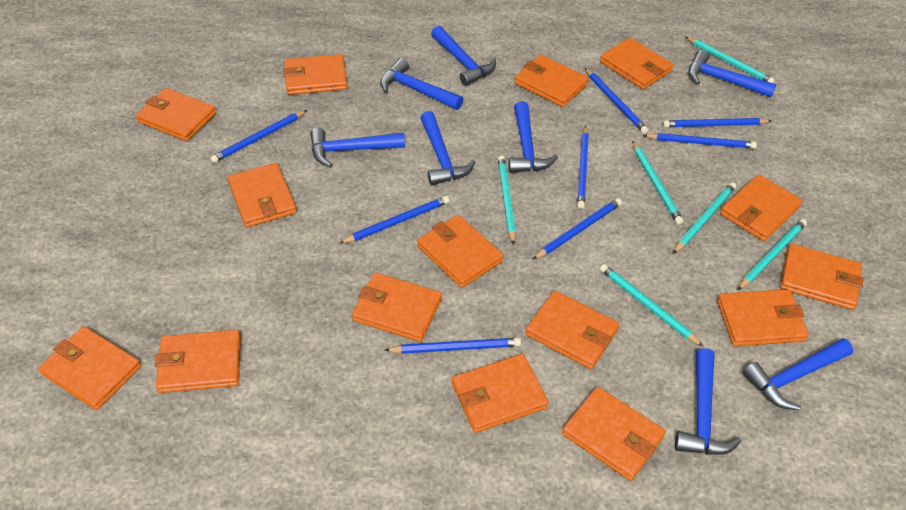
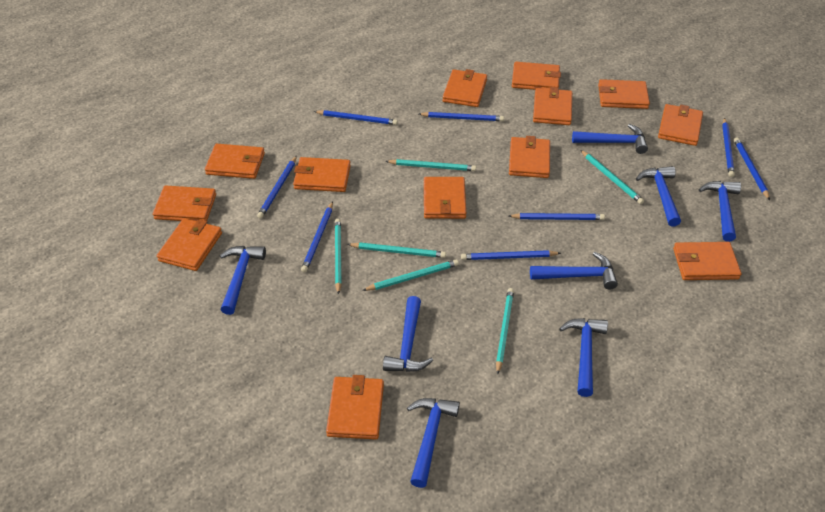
orange wallet: 15 -> 13

